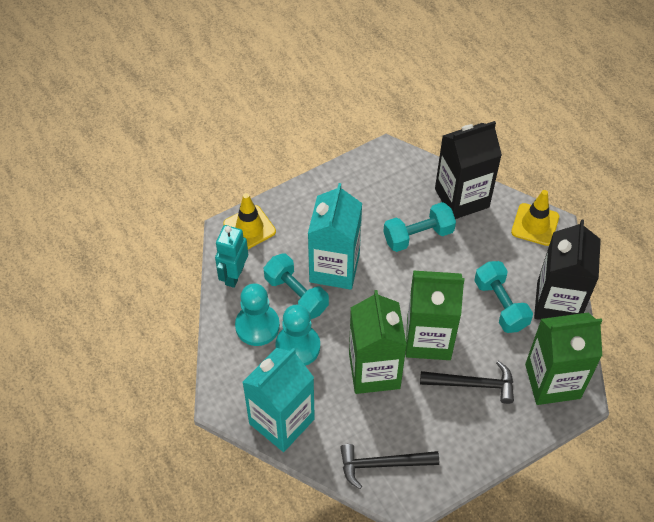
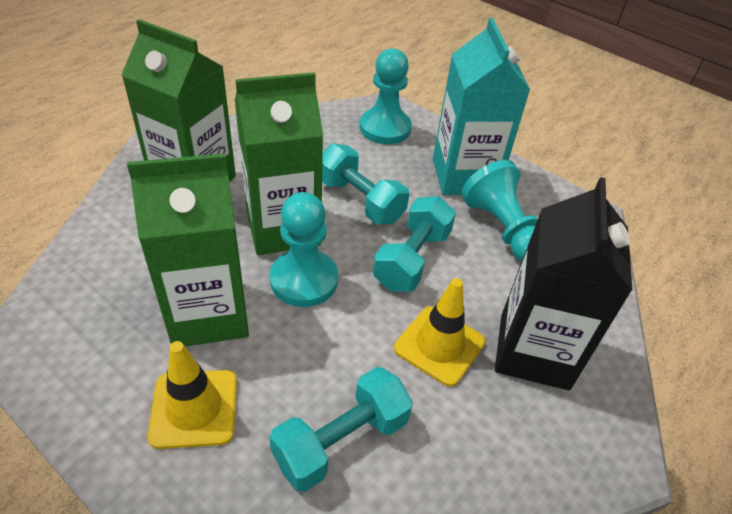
black carton: 2 -> 1
black hammer: 2 -> 0
turquoise carton: 2 -> 1
turquoise pawn: 2 -> 3
turquoise robot: 1 -> 0

